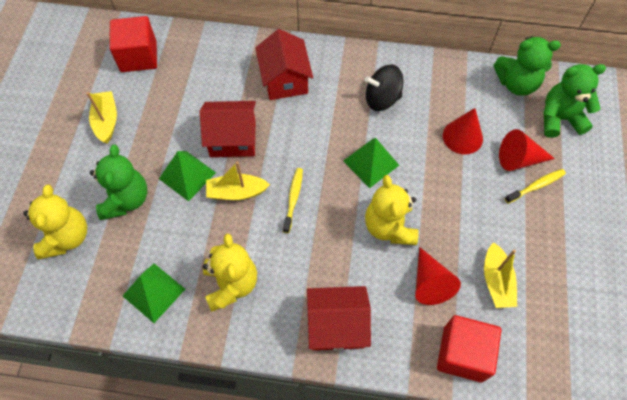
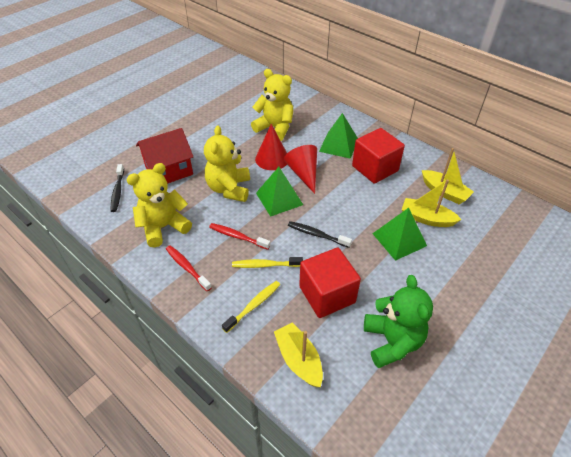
black spinning top: 1 -> 0
black toothbrush: 0 -> 2
green teddy bear: 3 -> 1
red cone: 3 -> 2
red house: 3 -> 1
red toothbrush: 0 -> 2

